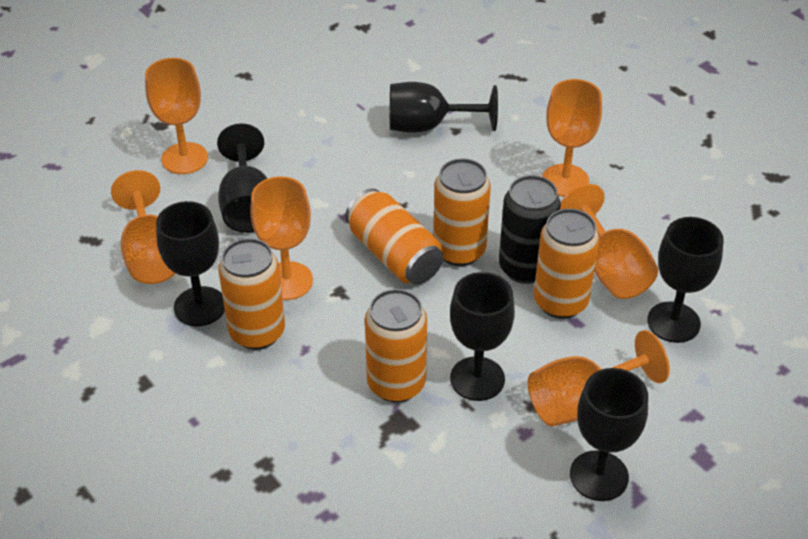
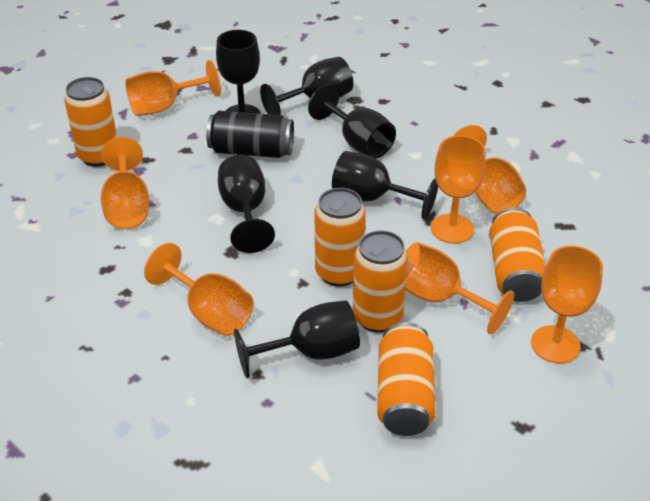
orange goblet: 6 -> 7

